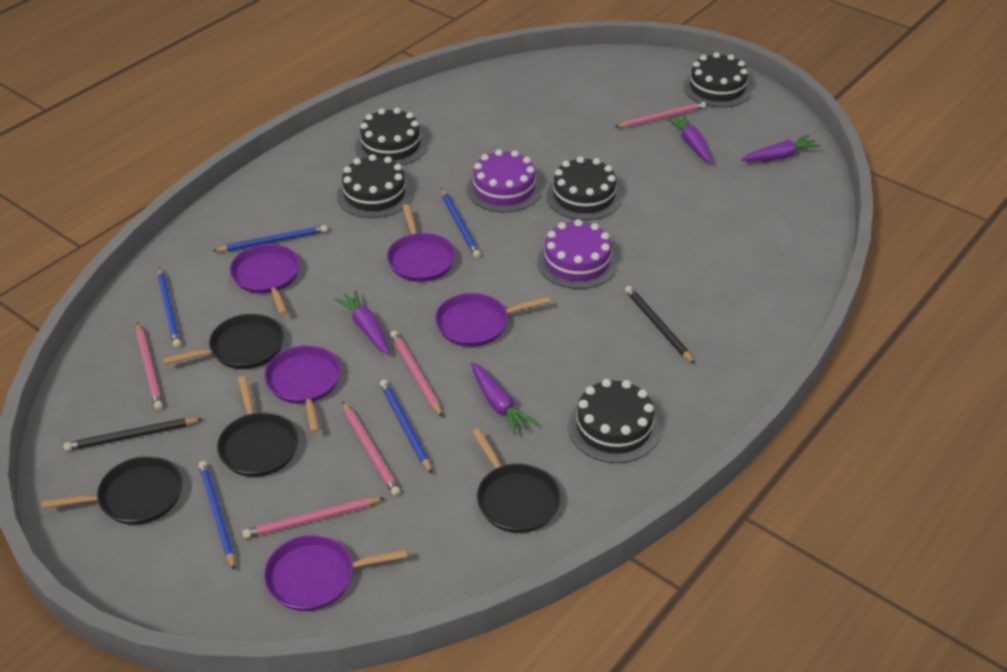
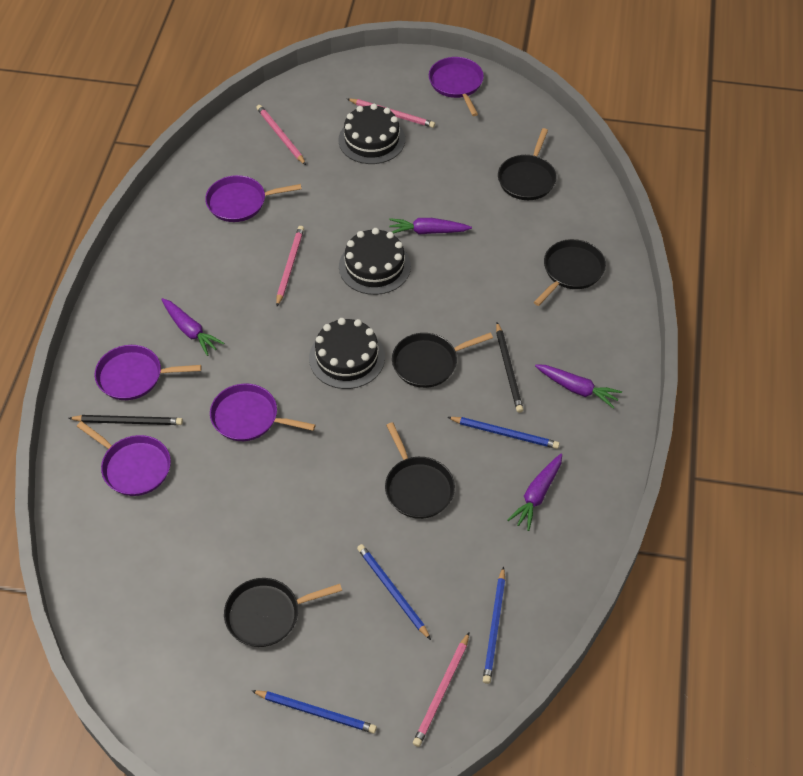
black cake: 5 -> 3
black pan: 4 -> 5
blue pencil: 5 -> 4
pink pencil: 5 -> 4
purple cake: 2 -> 0

